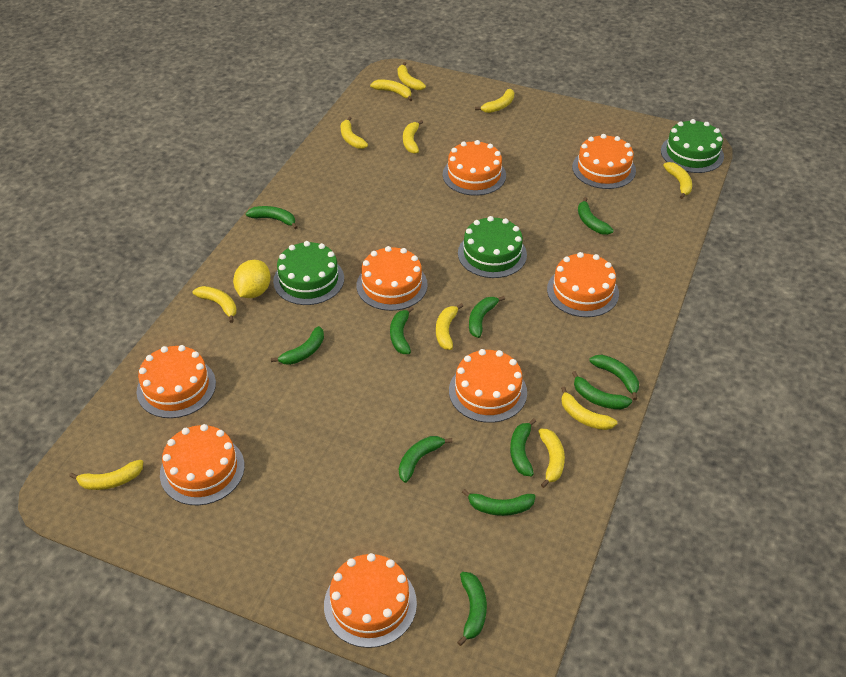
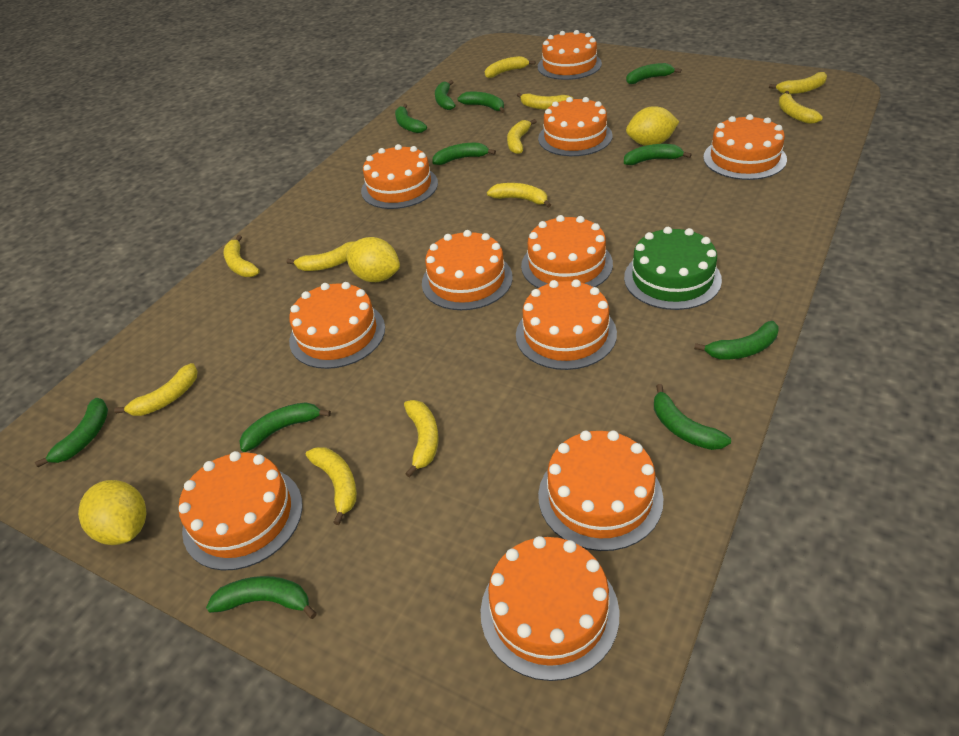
green cake: 3 -> 1
orange cake: 8 -> 11
yellow lemon: 1 -> 3

